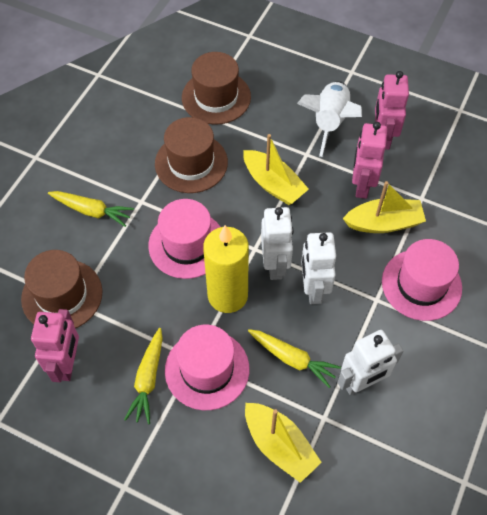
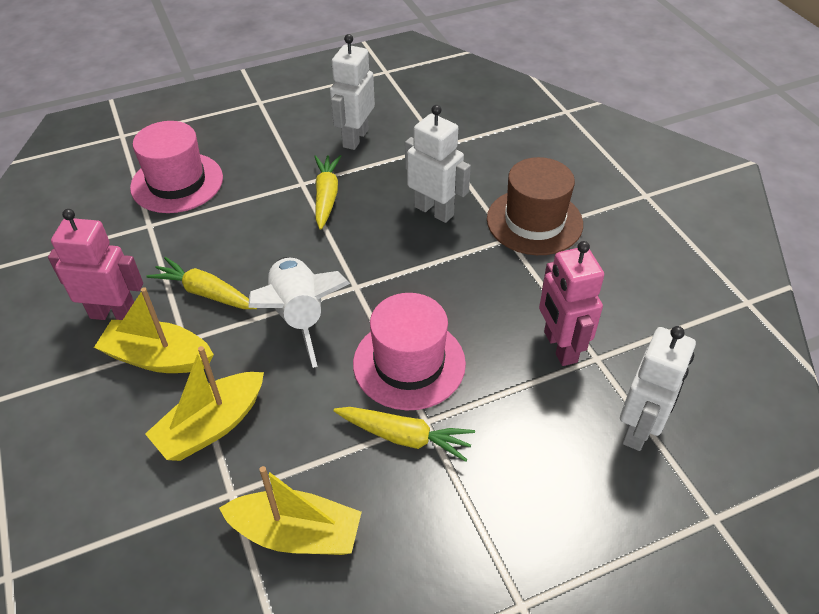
brown hat: 3 -> 1
pink hat: 3 -> 2
pink robot: 3 -> 2
yellow candle: 1 -> 0

